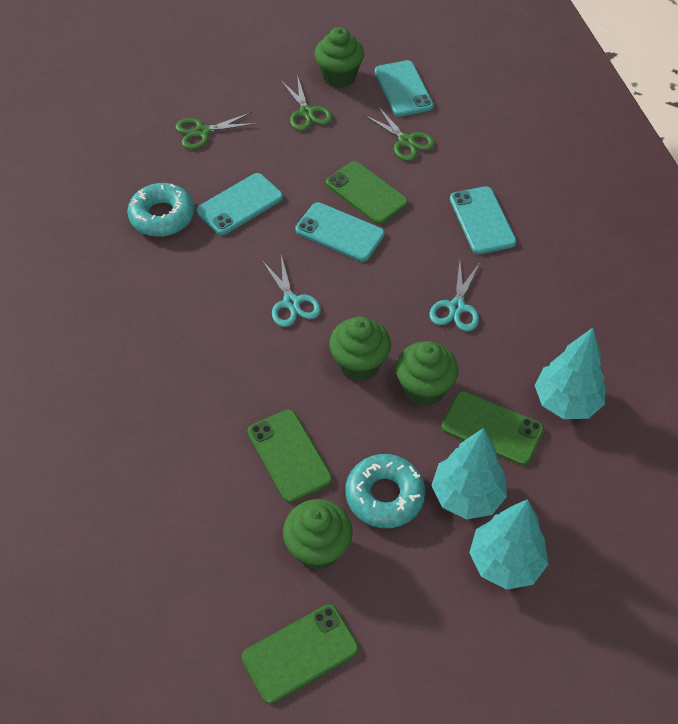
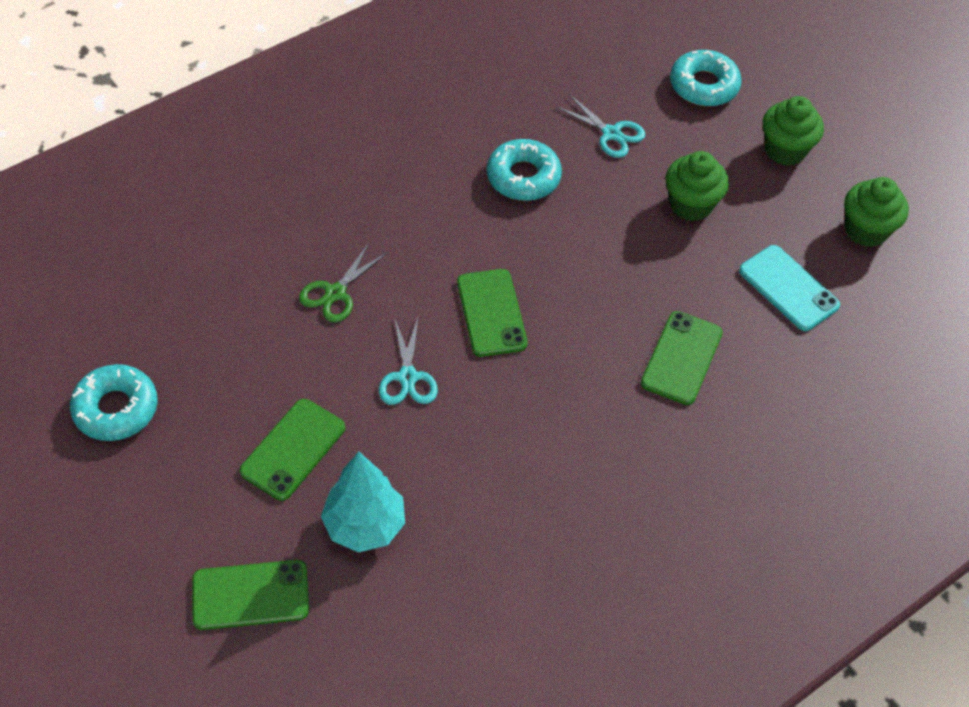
green cupcake: 4 -> 3
green scissors: 3 -> 1
turquoise donut: 2 -> 3
turquoise phone: 4 -> 1
turquoise tree: 3 -> 1

